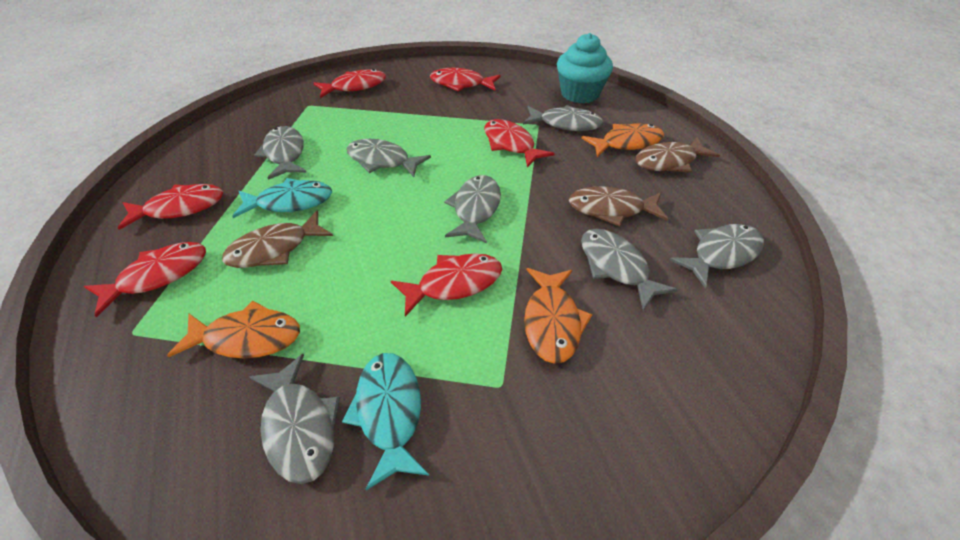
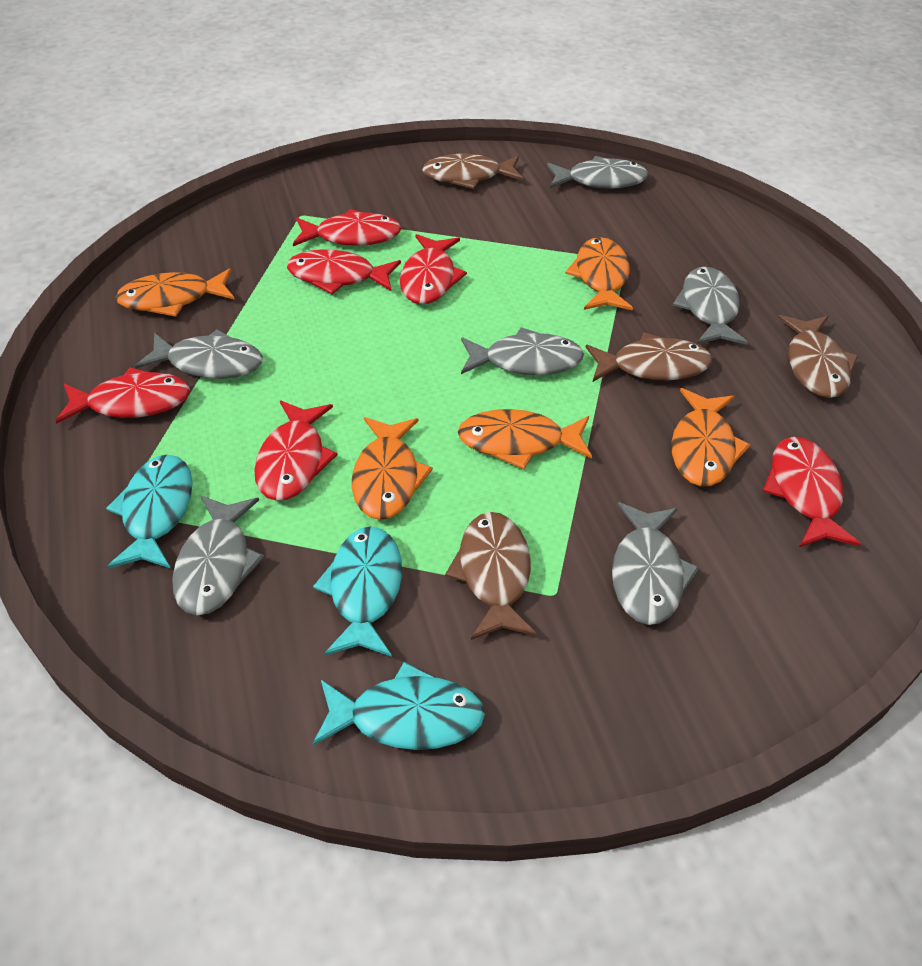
brown fish: 3 -> 4
grey fish: 7 -> 6
orange fish: 3 -> 5
turquoise cupcake: 1 -> 0
turquoise fish: 2 -> 3

